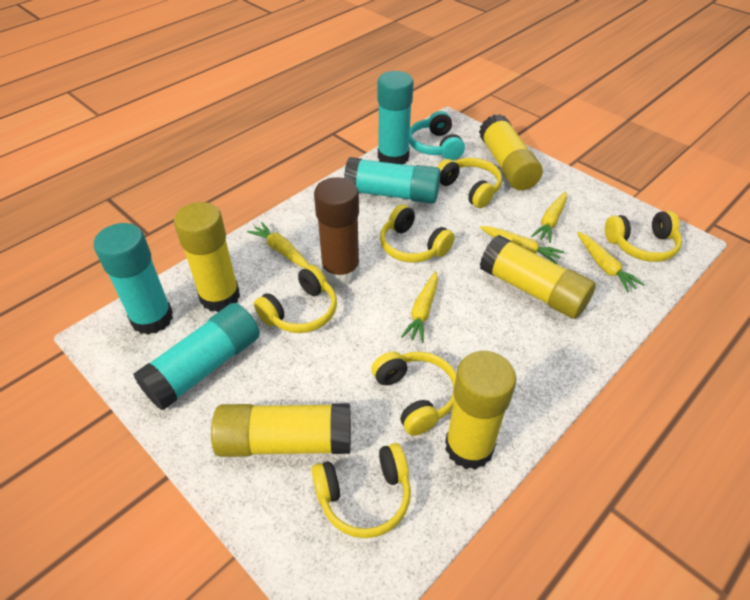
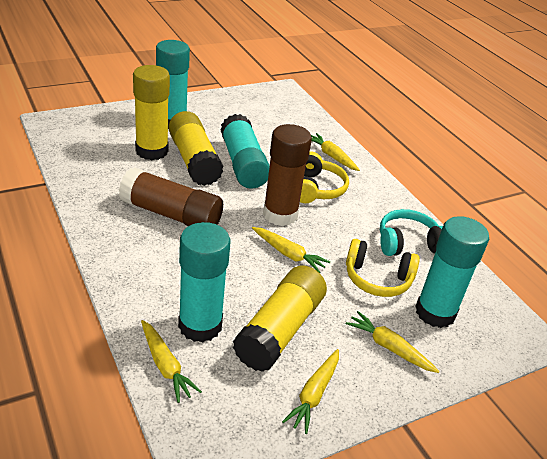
brown glue stick: 1 -> 2
yellow glue stick: 5 -> 3
yellow headphones: 6 -> 2

